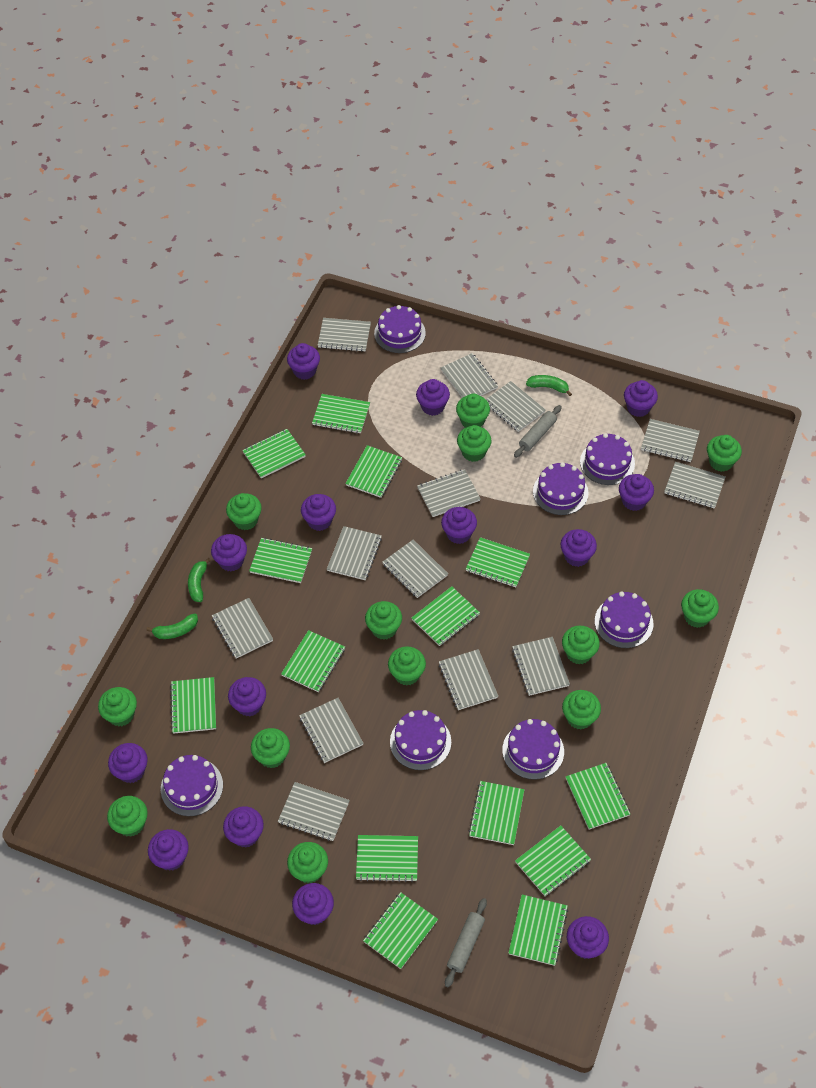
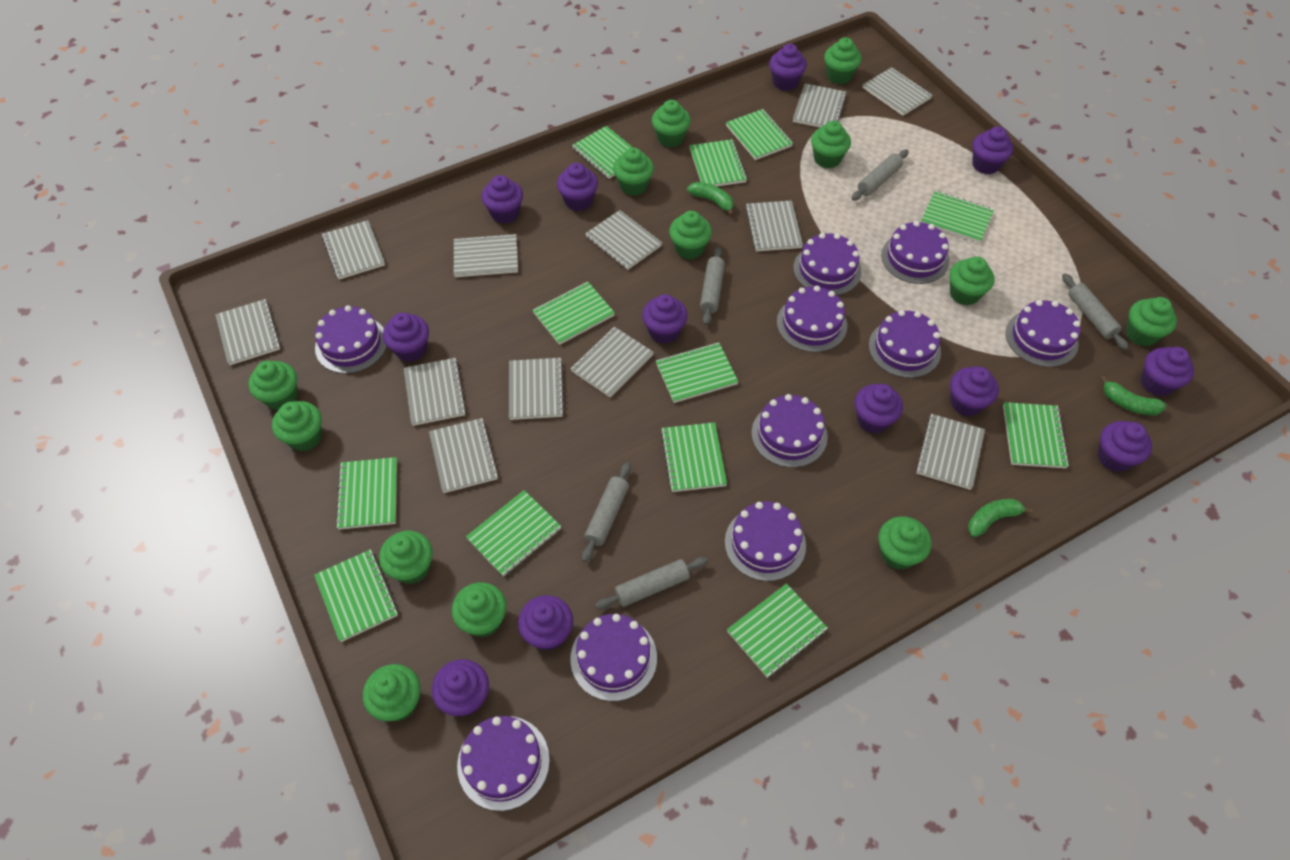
green notebook: 14 -> 12
grey notebook: 13 -> 12
grey rolling pin: 2 -> 5
purple cake: 7 -> 10
purple cupcake: 14 -> 12

